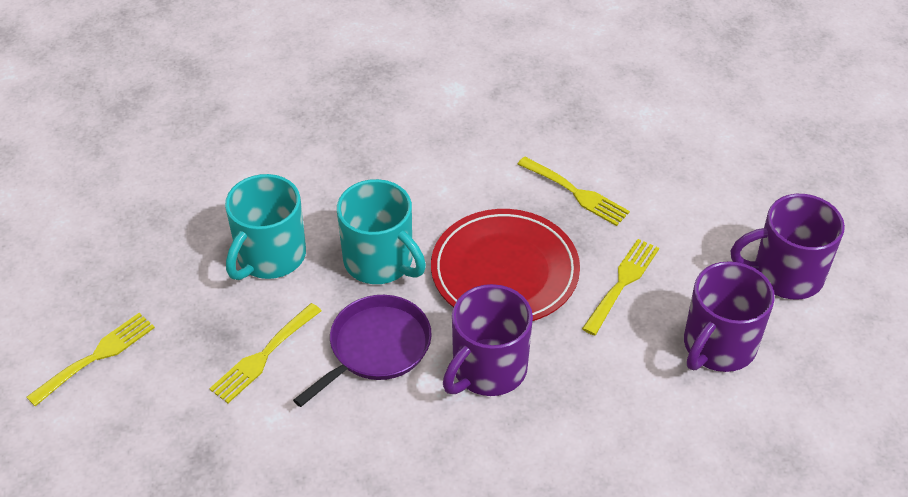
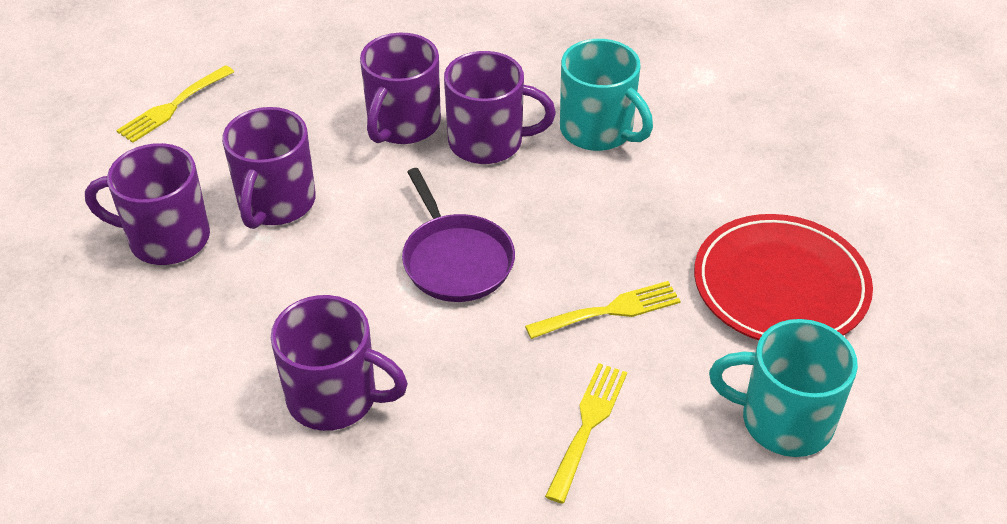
purple mug: 3 -> 5
yellow fork: 4 -> 3

